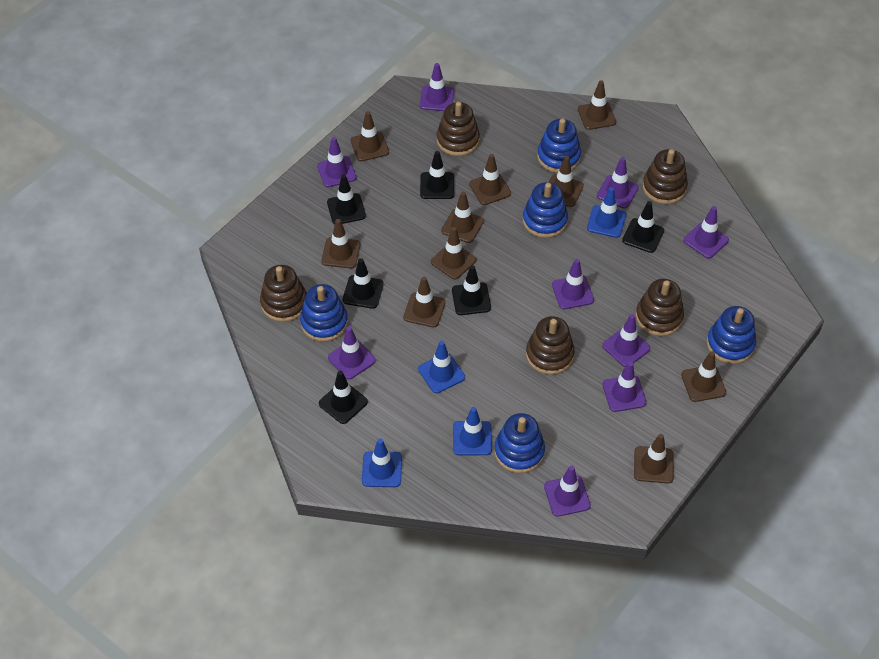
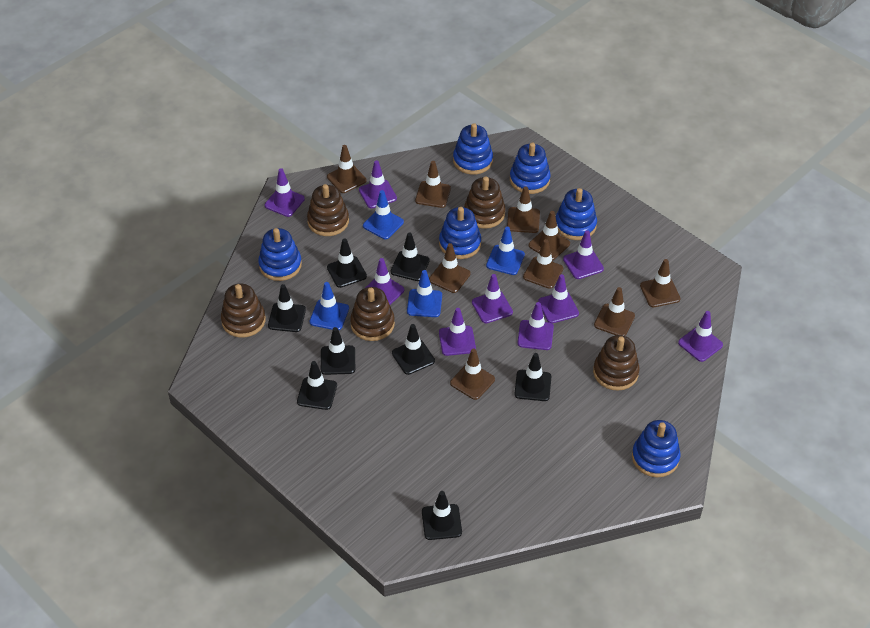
black traffic cone: 6 -> 8
blue stacking toy: 5 -> 6
brown traffic cone: 10 -> 9

